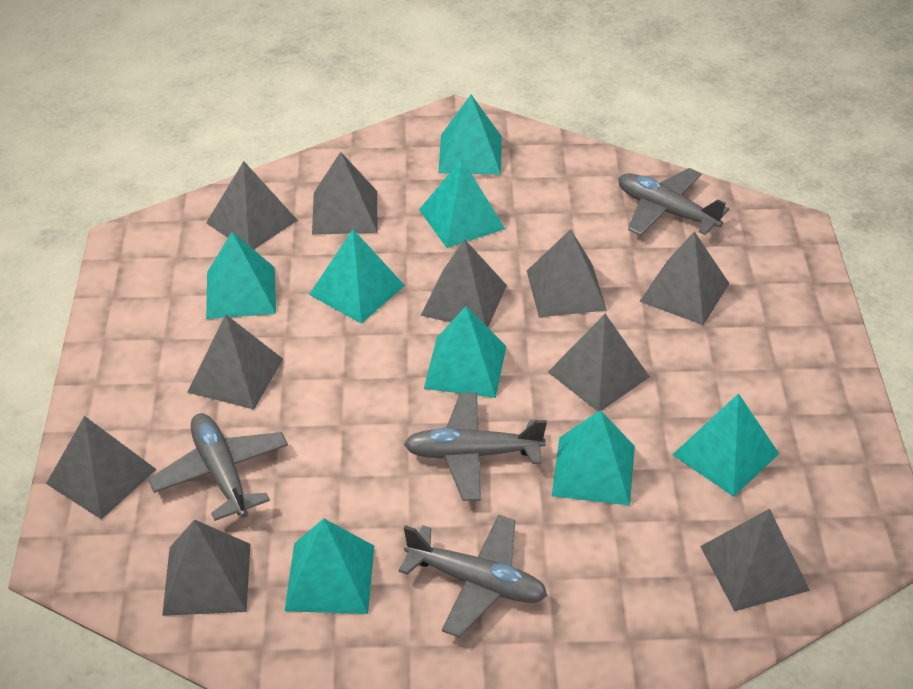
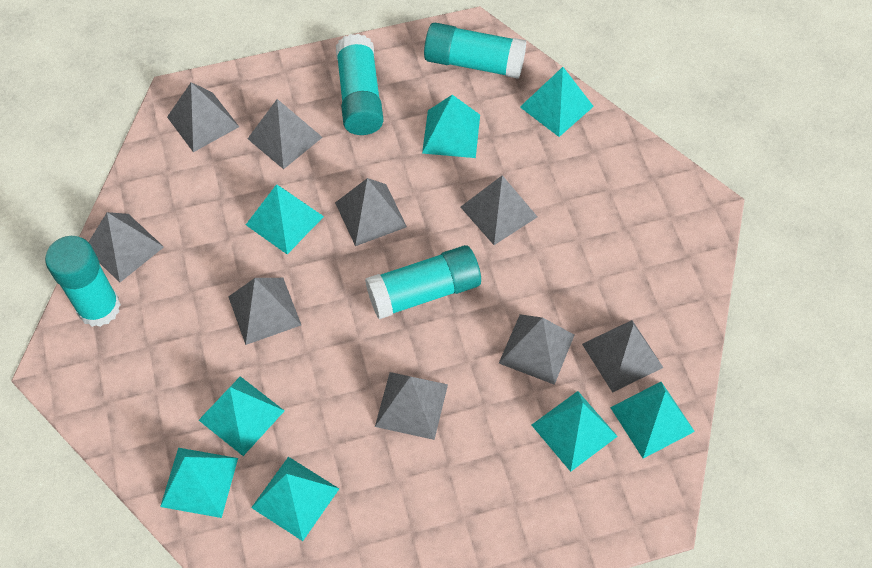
grey plane: 4 -> 0
grey pyramid: 10 -> 9
turquoise glue stick: 0 -> 4

